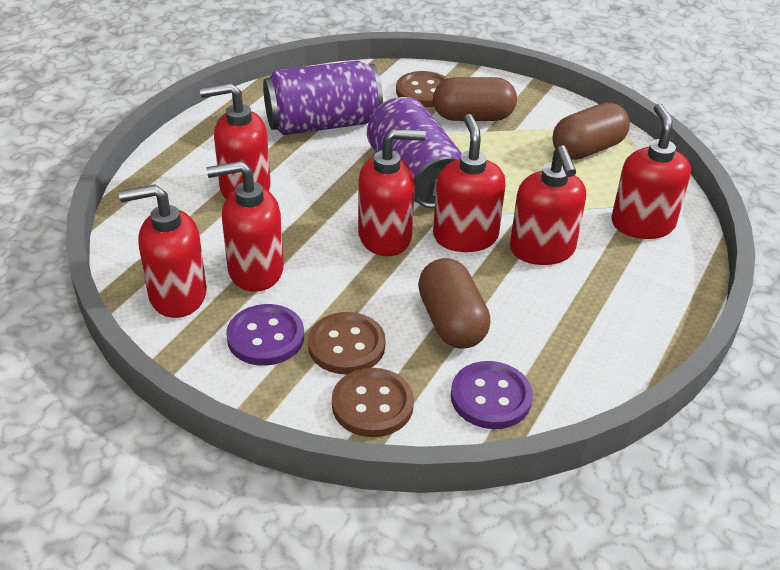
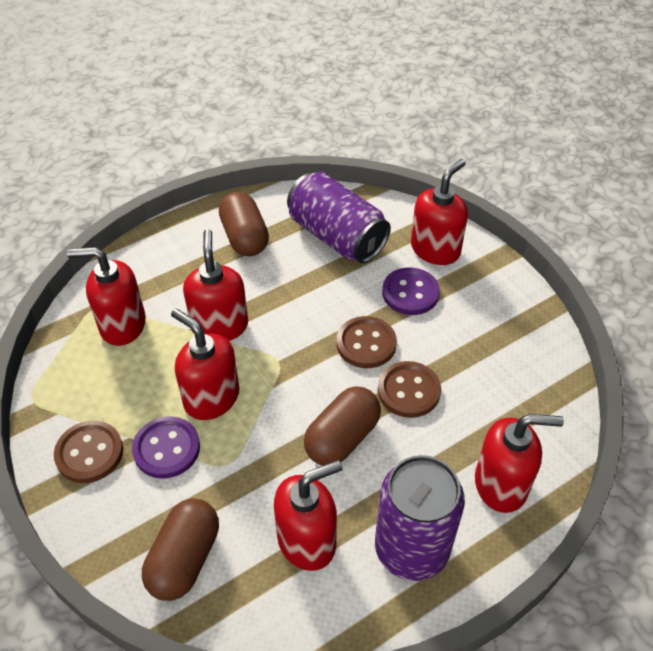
red soap dispenser: 7 -> 6

